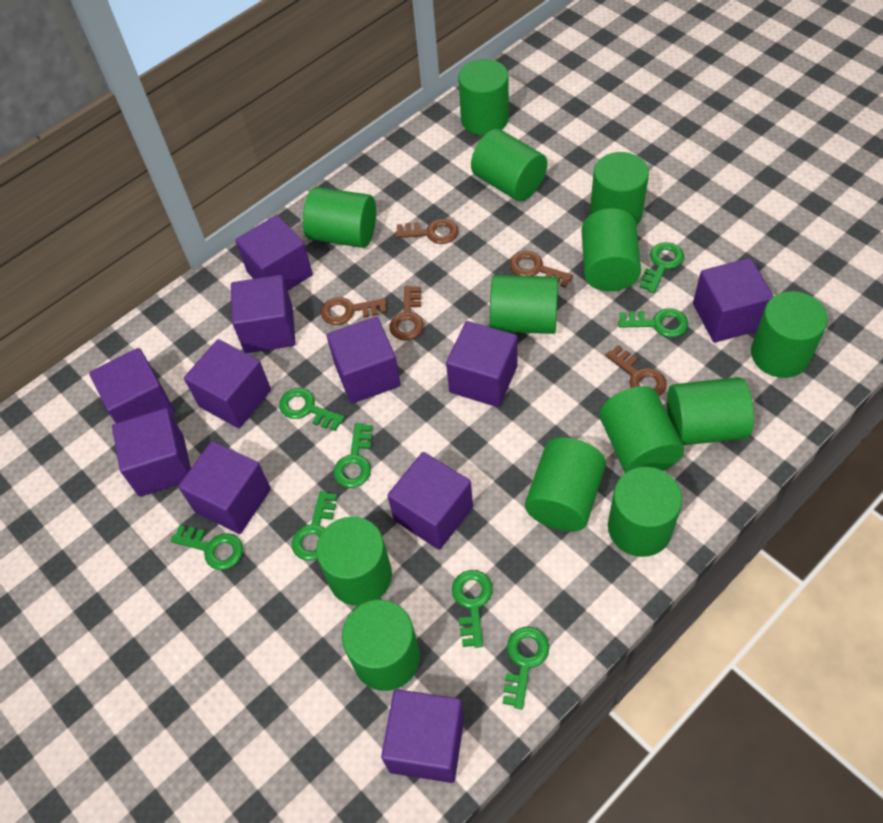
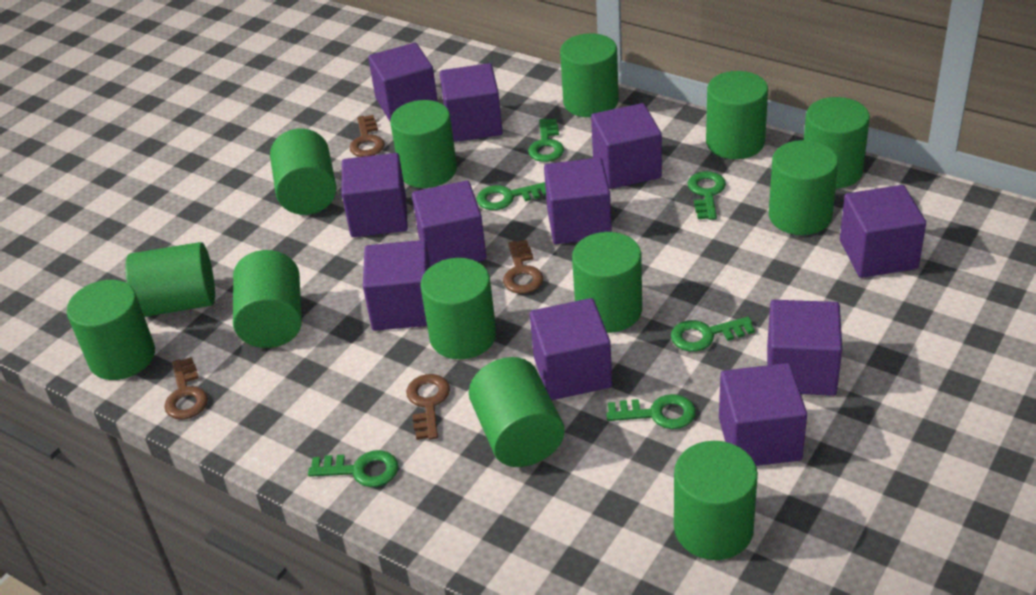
brown key: 5 -> 4
green key: 8 -> 6

